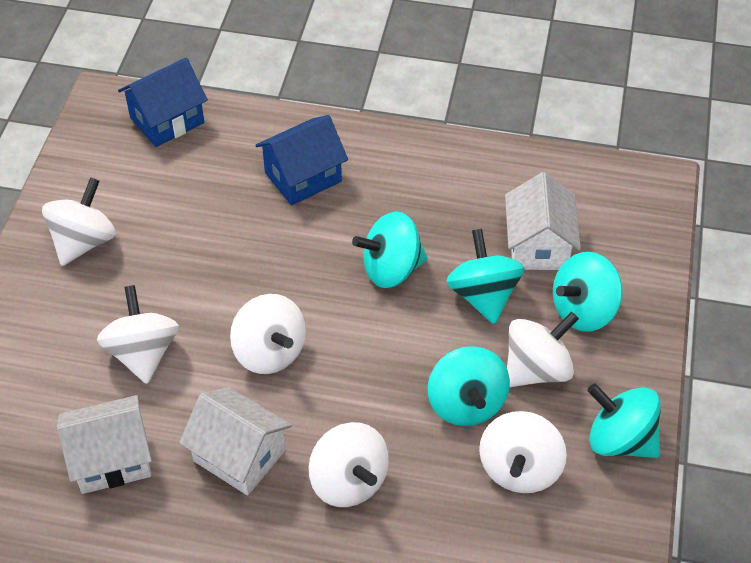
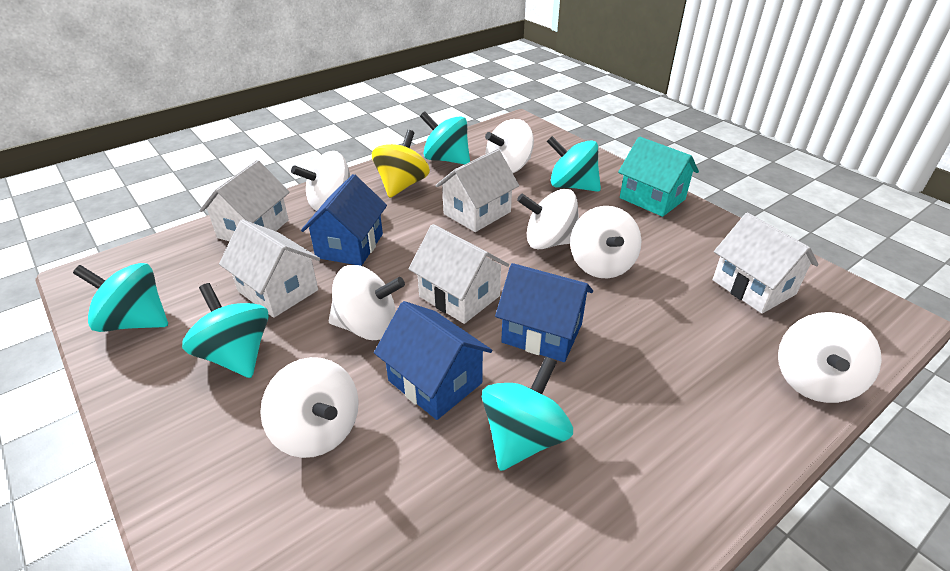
blue house: 2 -> 3
turquoise house: 0 -> 1
white house: 3 -> 5
white spinning top: 6 -> 7
yellow spinning top: 0 -> 1

